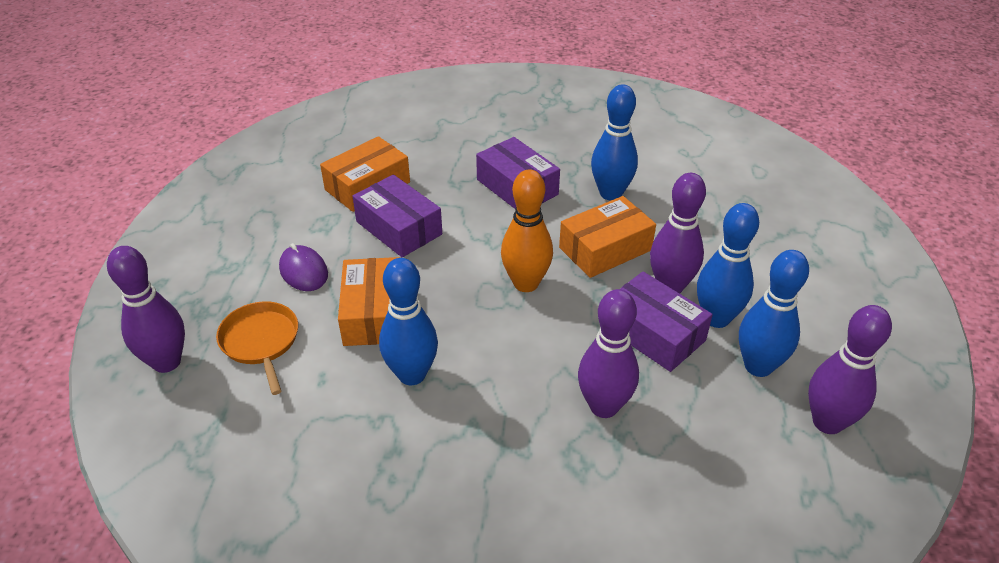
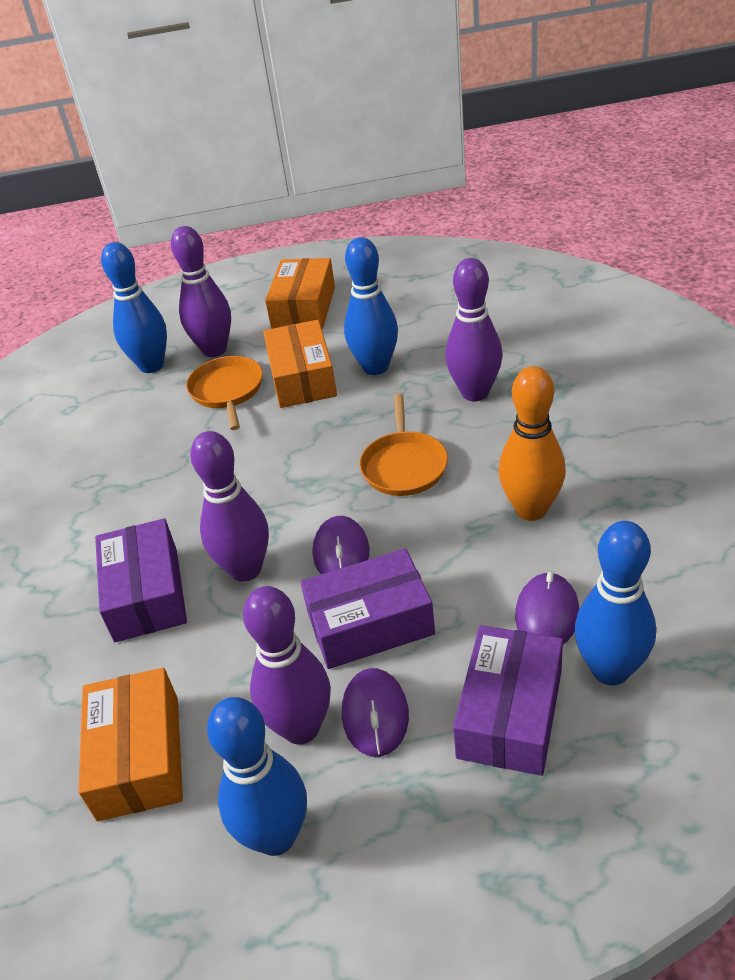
orange pan: 1 -> 2
purple mouse: 1 -> 3

